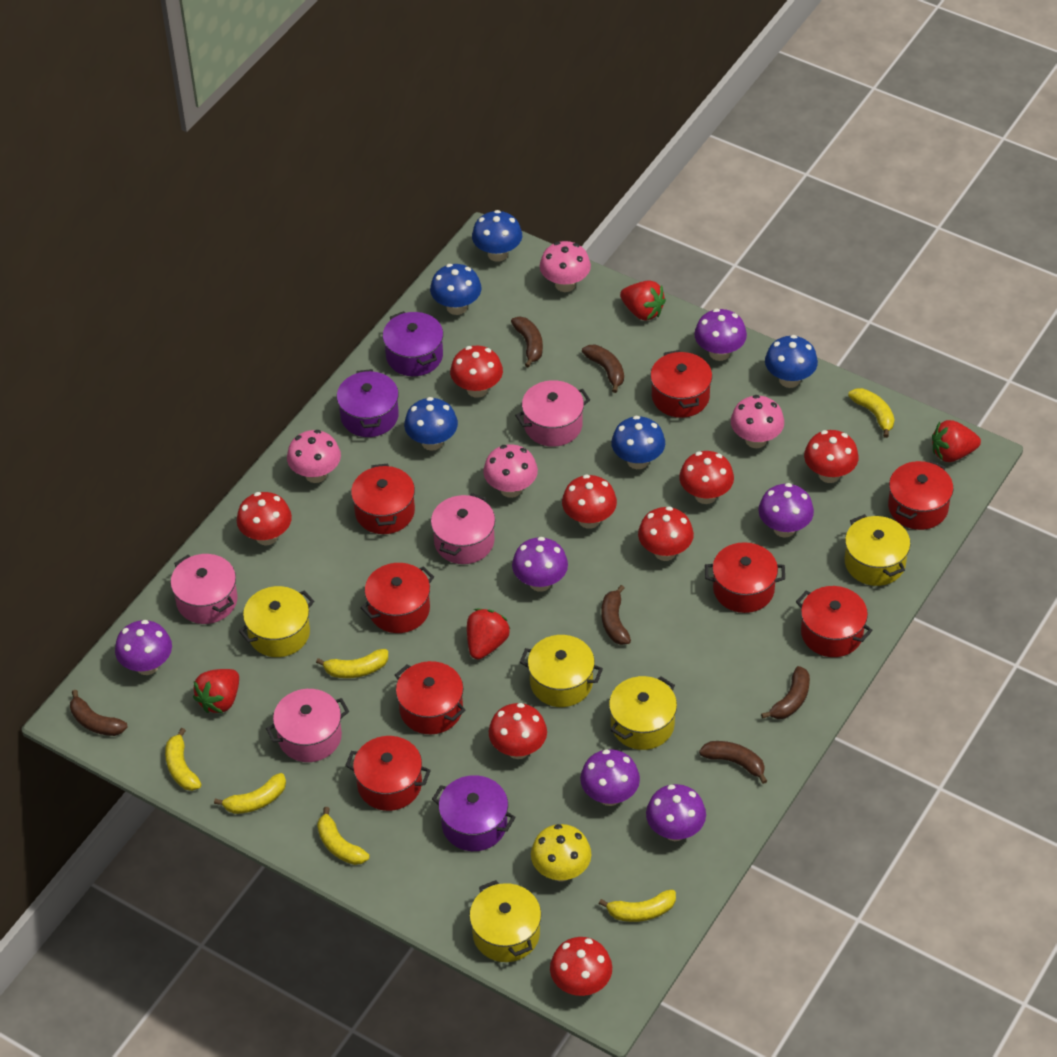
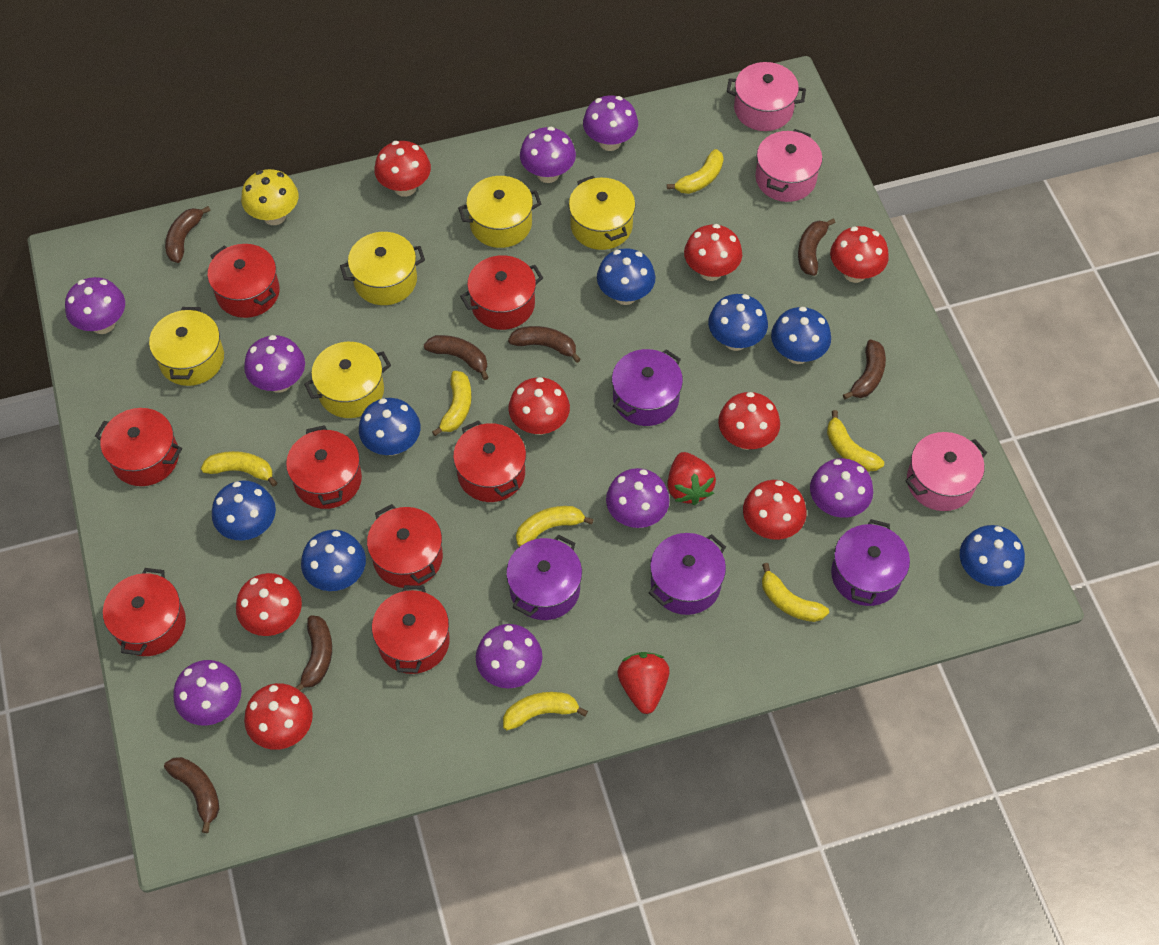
blue mushroom: 5 -> 7
brown banana: 6 -> 7
pink mushroom: 4 -> 0
pink pot: 4 -> 3
purple mushroom: 6 -> 8
purple pot: 3 -> 4
red strawberry: 4 -> 2
yellow banana: 6 -> 7

